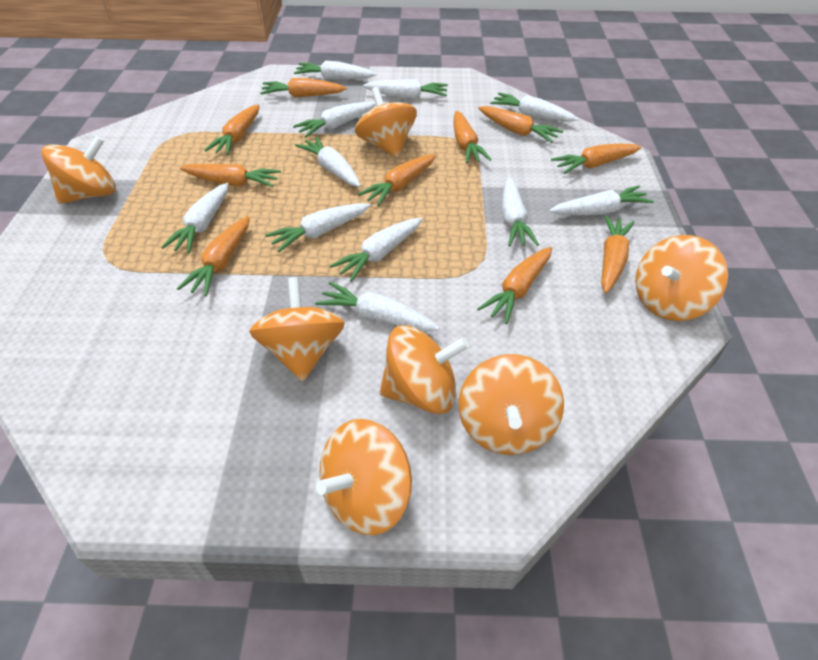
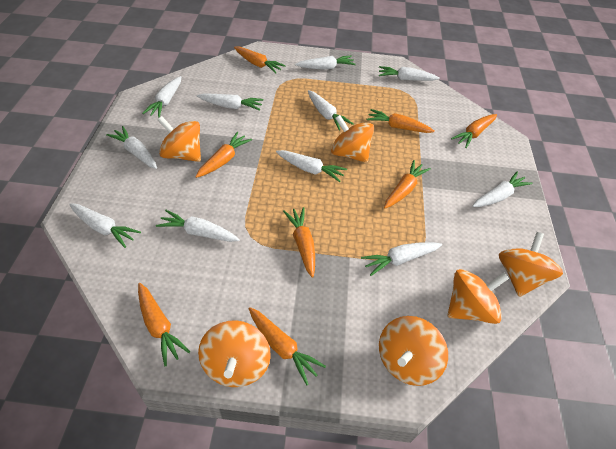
orange carrot: 10 -> 8
orange spinning top: 7 -> 6

